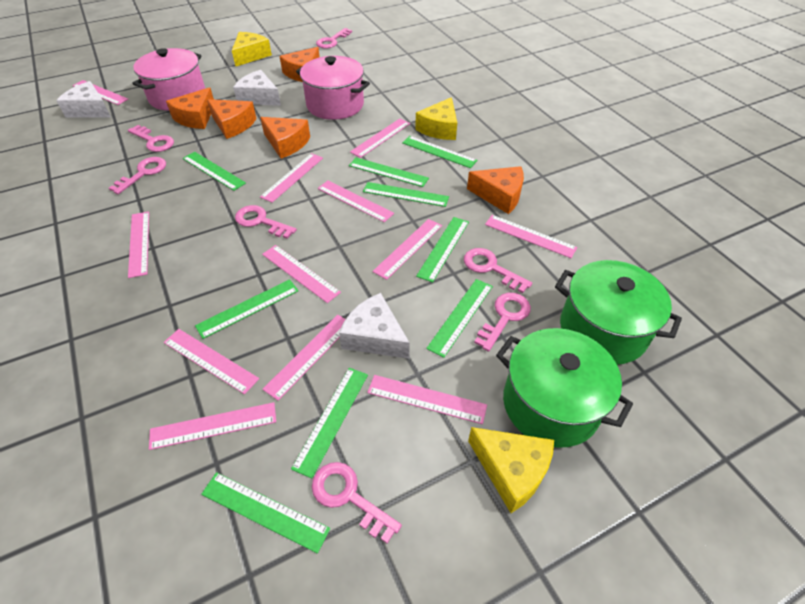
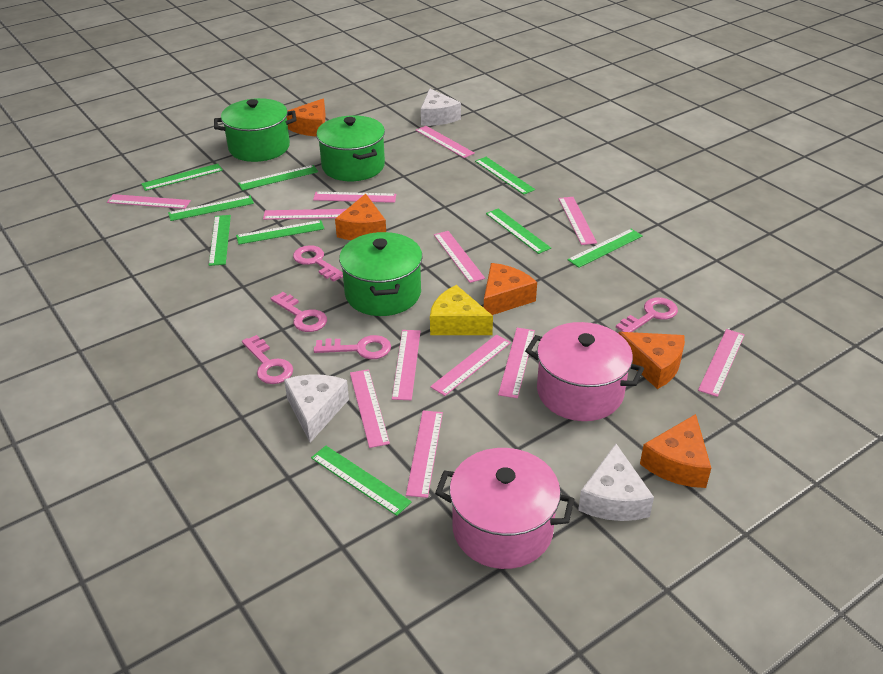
green pot: 2 -> 3
pink key: 7 -> 5
yellow cheese: 3 -> 1

